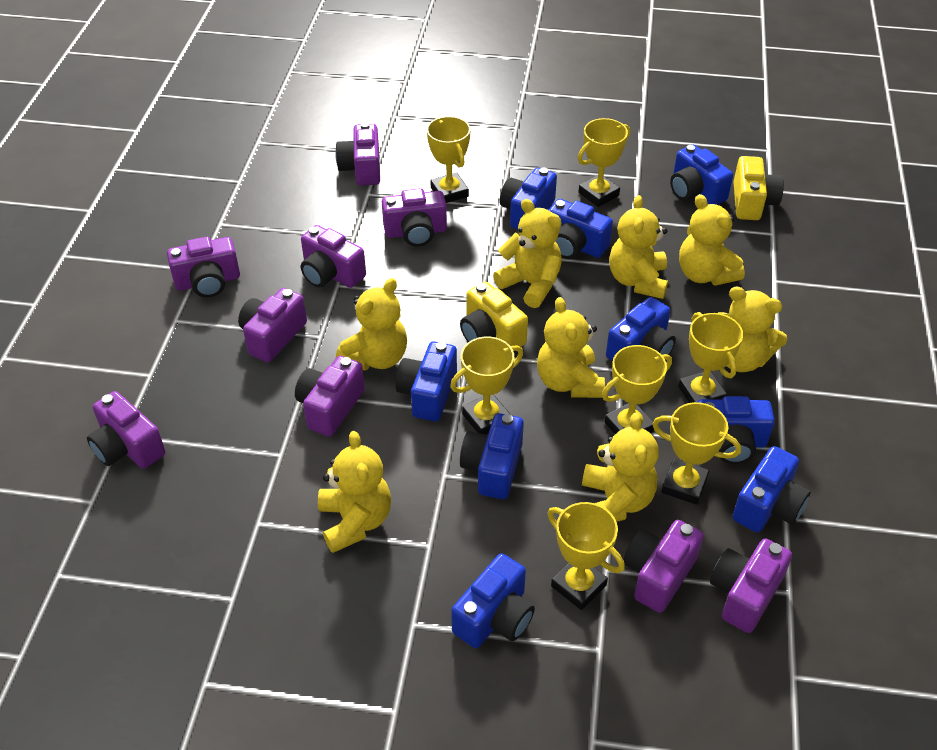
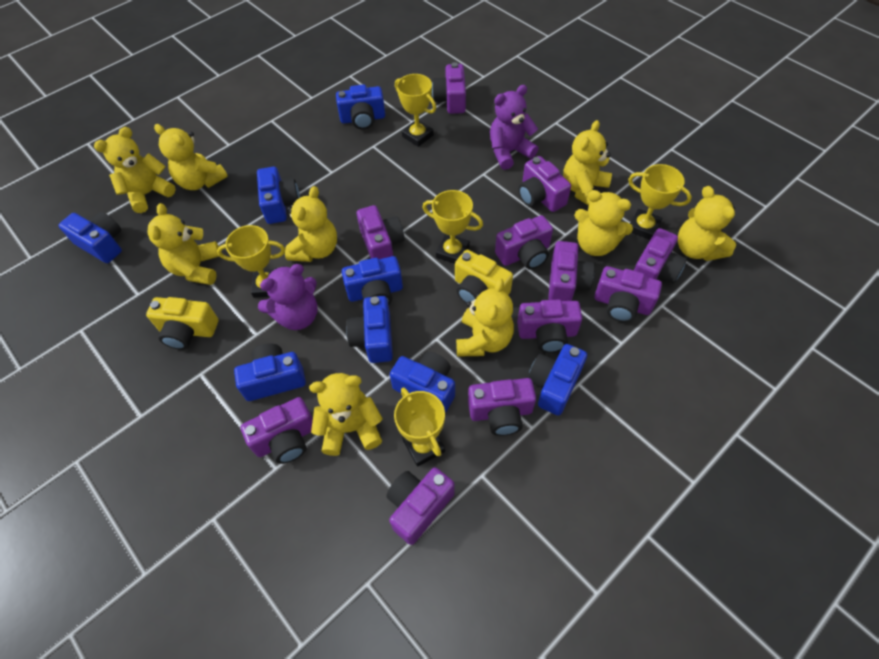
blue camera: 9 -> 8
purple camera: 9 -> 11
purple teddy bear: 0 -> 2
yellow teddy bear: 8 -> 9
yellow trophy: 7 -> 5

